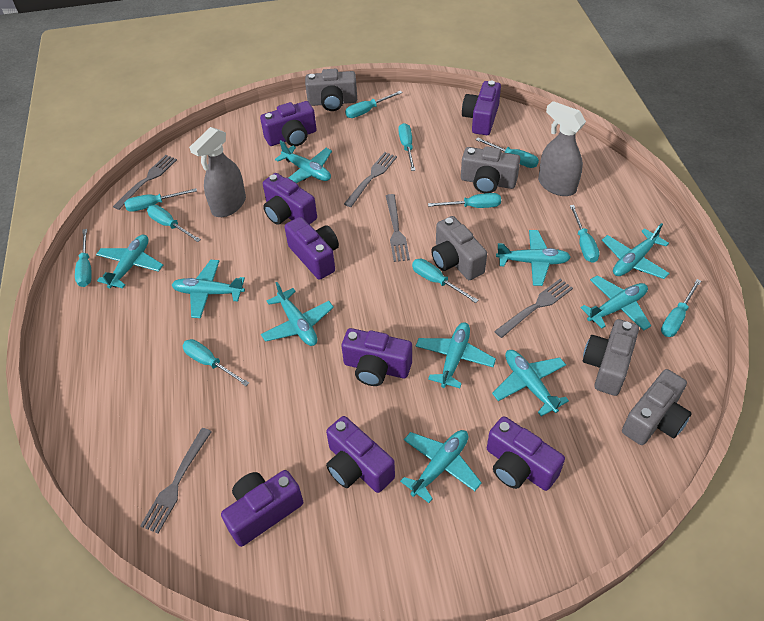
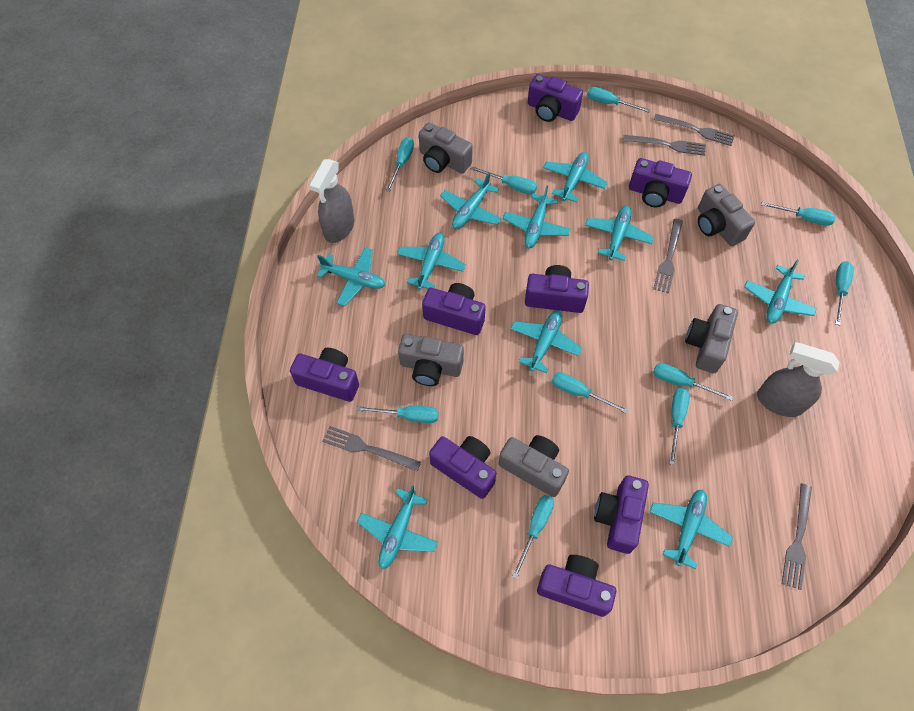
turquoise screwdriver: 11 -> 10

